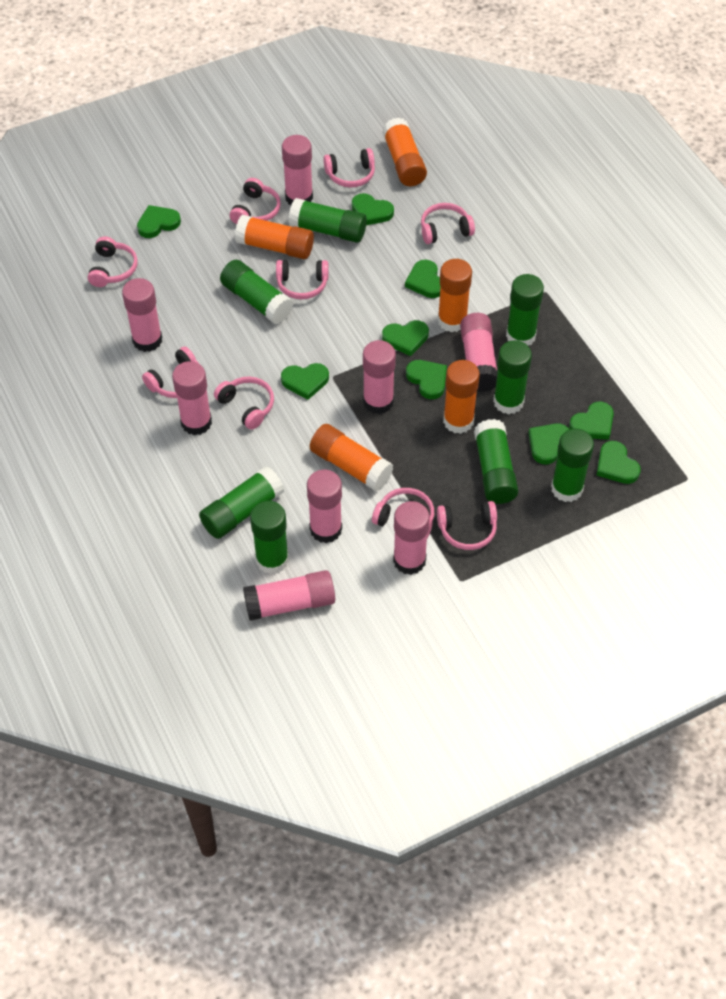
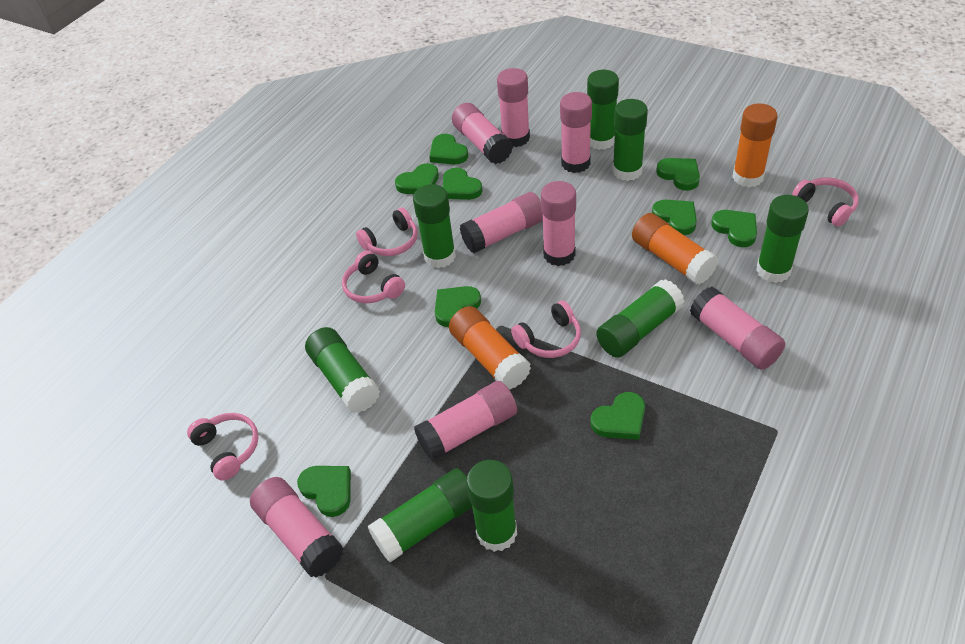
orange glue stick: 5 -> 3
pink headphones: 9 -> 5

